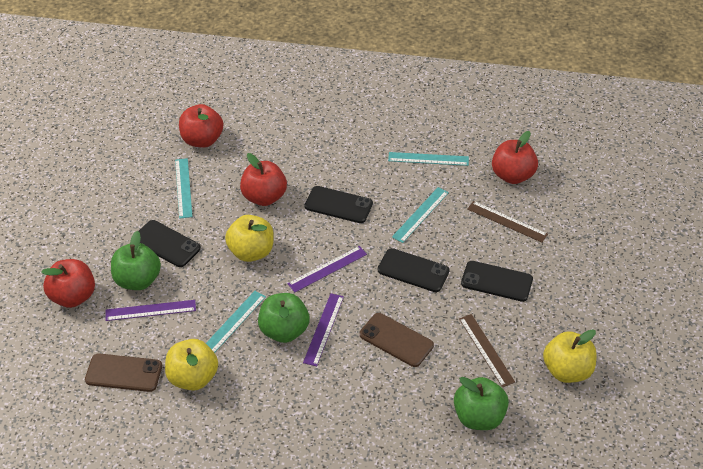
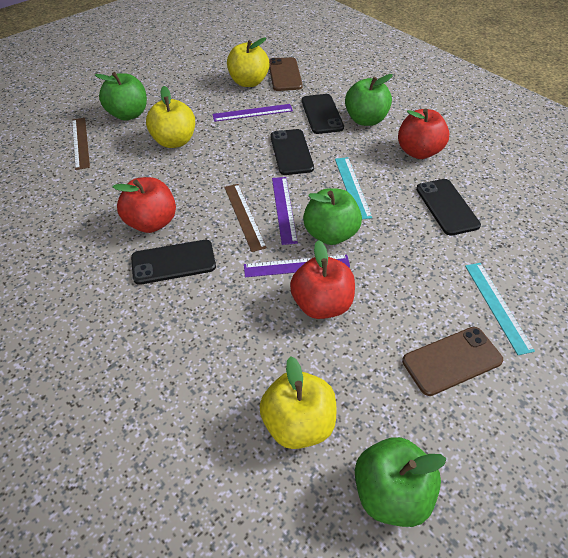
green apple: 3 -> 4
red apple: 4 -> 3
turquoise ruler: 4 -> 2

